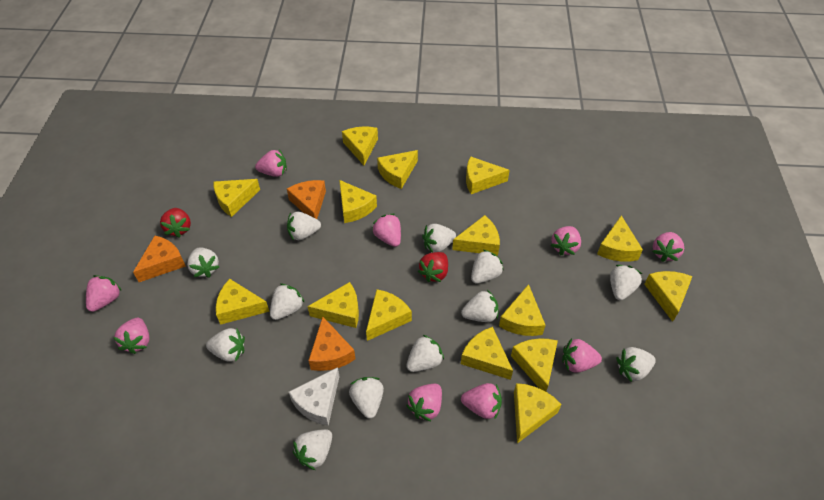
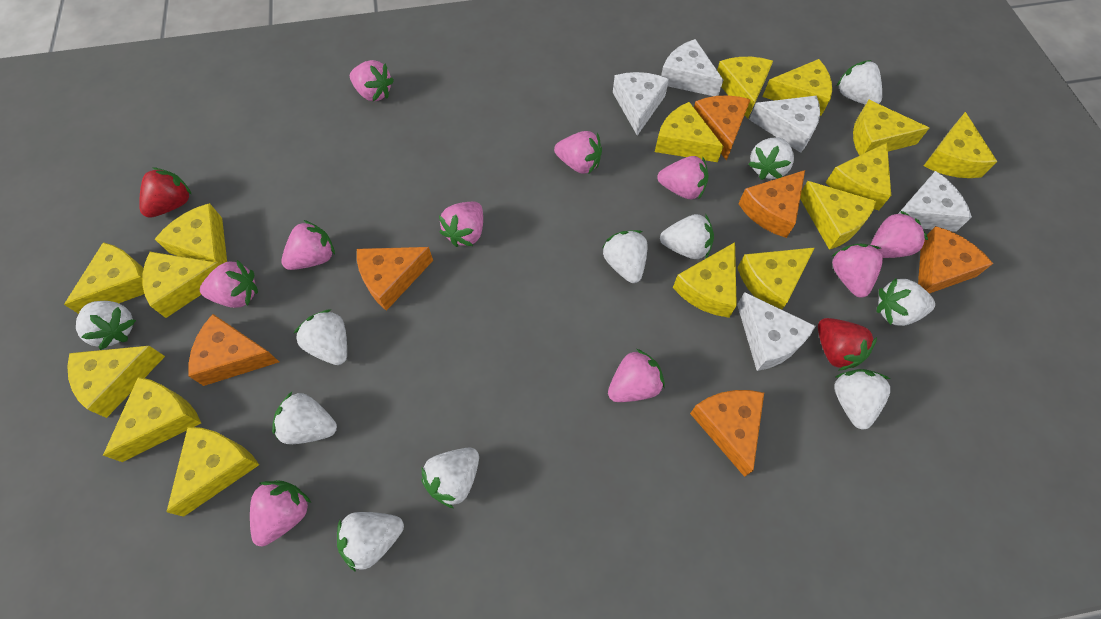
orange cheese: 3 -> 6
pink strawberry: 9 -> 10
white cheese: 1 -> 5
white strawberry: 12 -> 11

